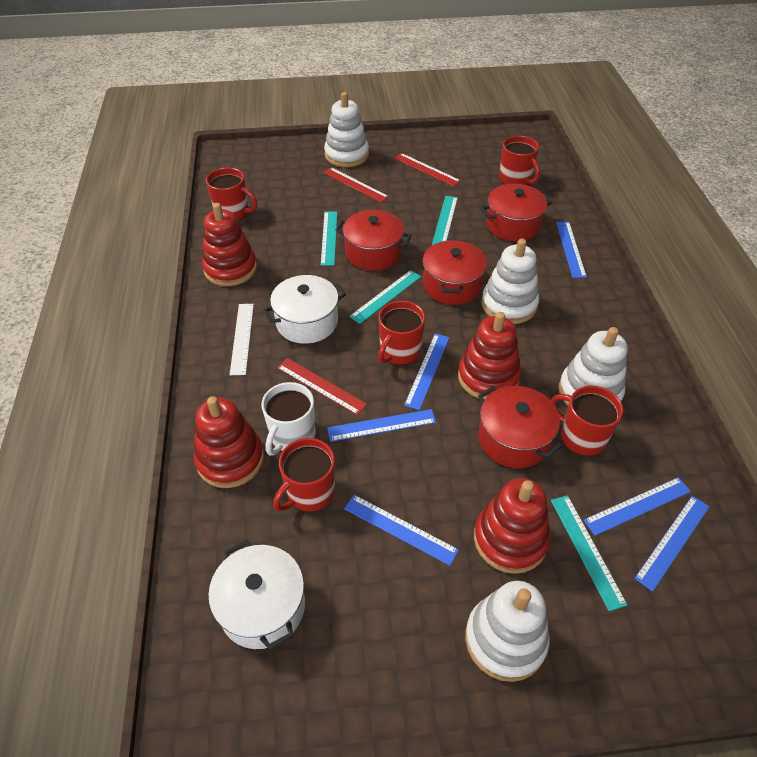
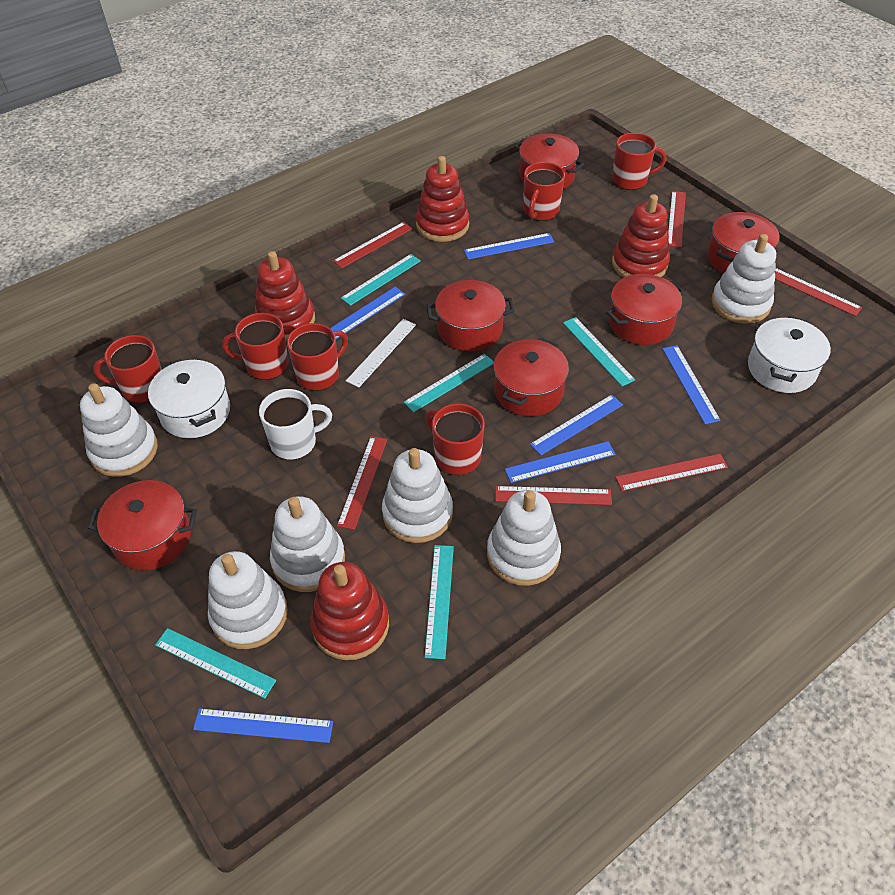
red mug: 5 -> 6
red pot: 4 -> 6
red ruler: 3 -> 6
turquoise ruler: 4 -> 5
white stacking toy: 4 -> 6

